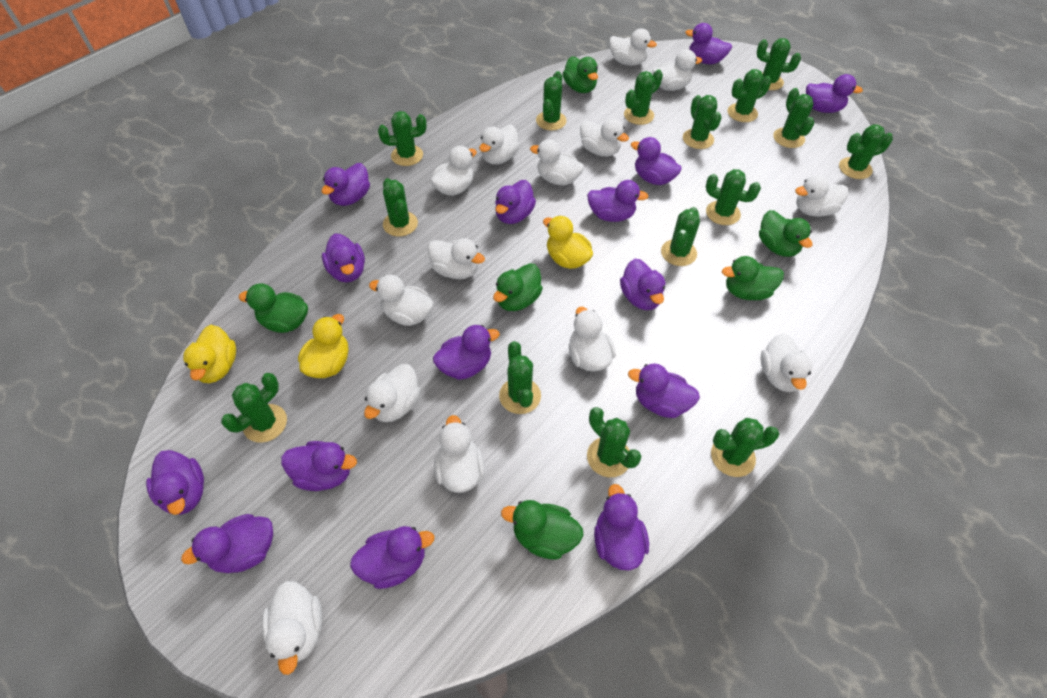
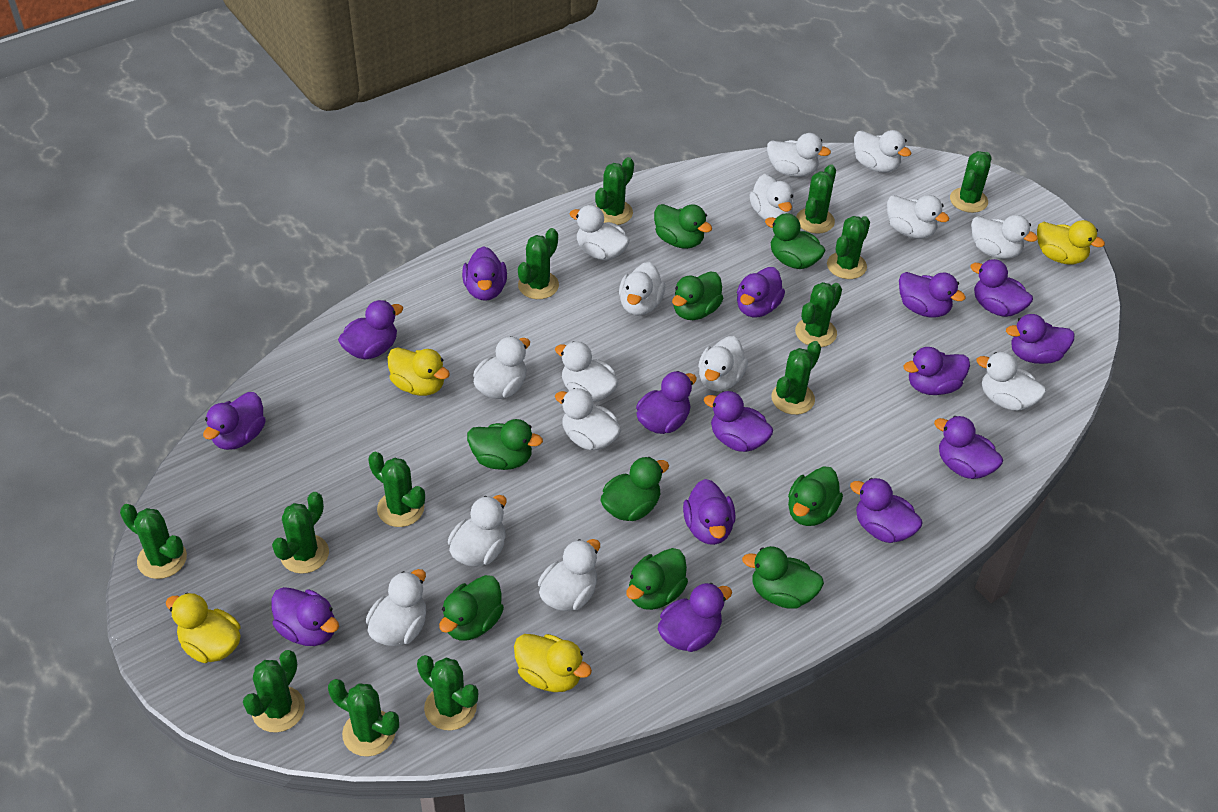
green cactus: 15 -> 13
green duck: 6 -> 9
white duck: 14 -> 15
yellow duck: 3 -> 4

